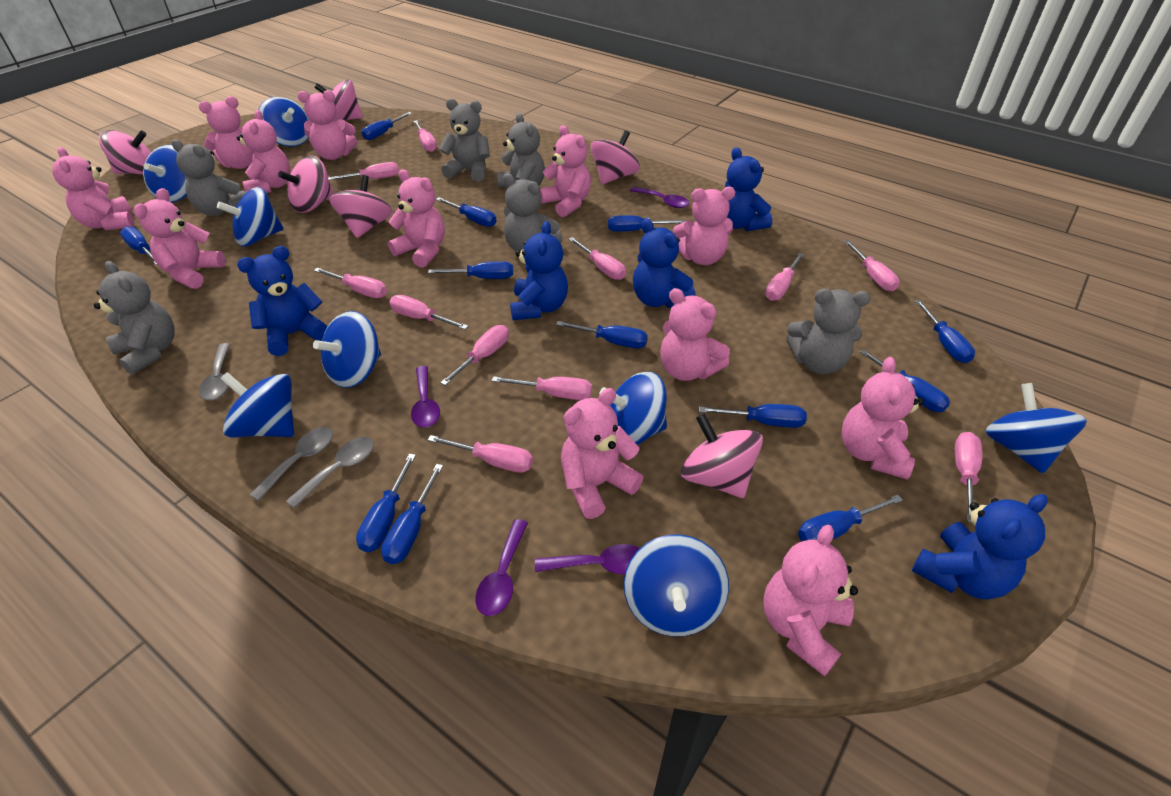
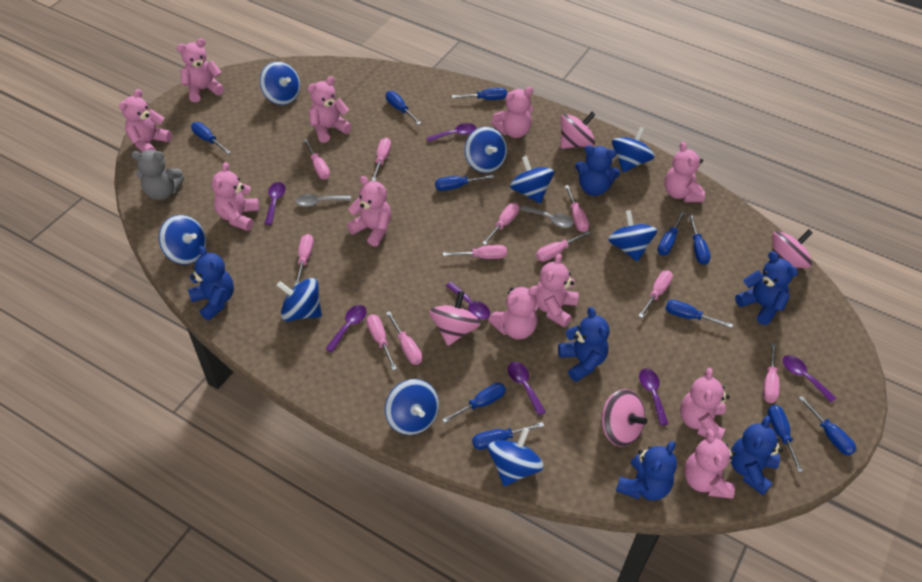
blue screwdriver: 12 -> 11
blue spinning top: 8 -> 9
blue teddy bear: 5 -> 6
grey spoon: 3 -> 2
grey teddy bear: 6 -> 1
pink spinning top: 6 -> 4
pink teddy bear: 12 -> 11
purple spoon: 4 -> 7

